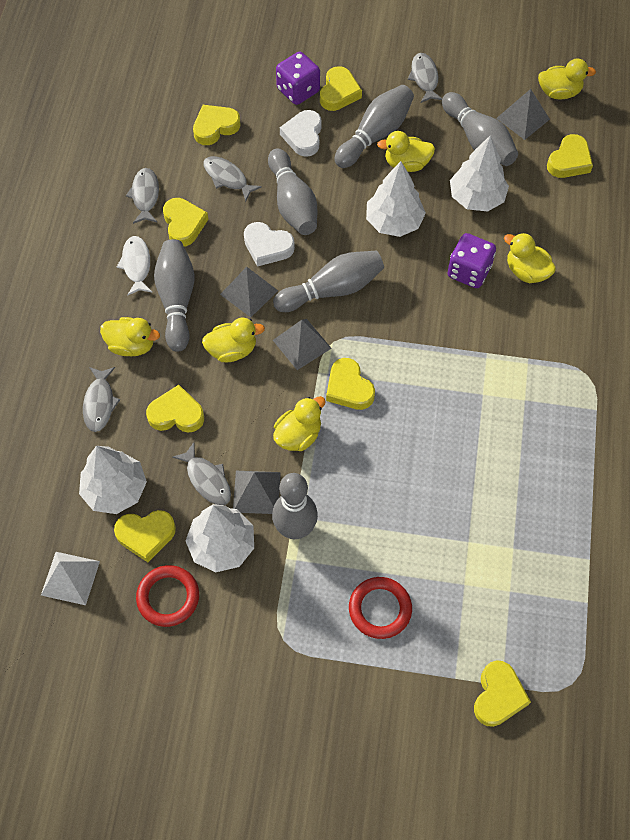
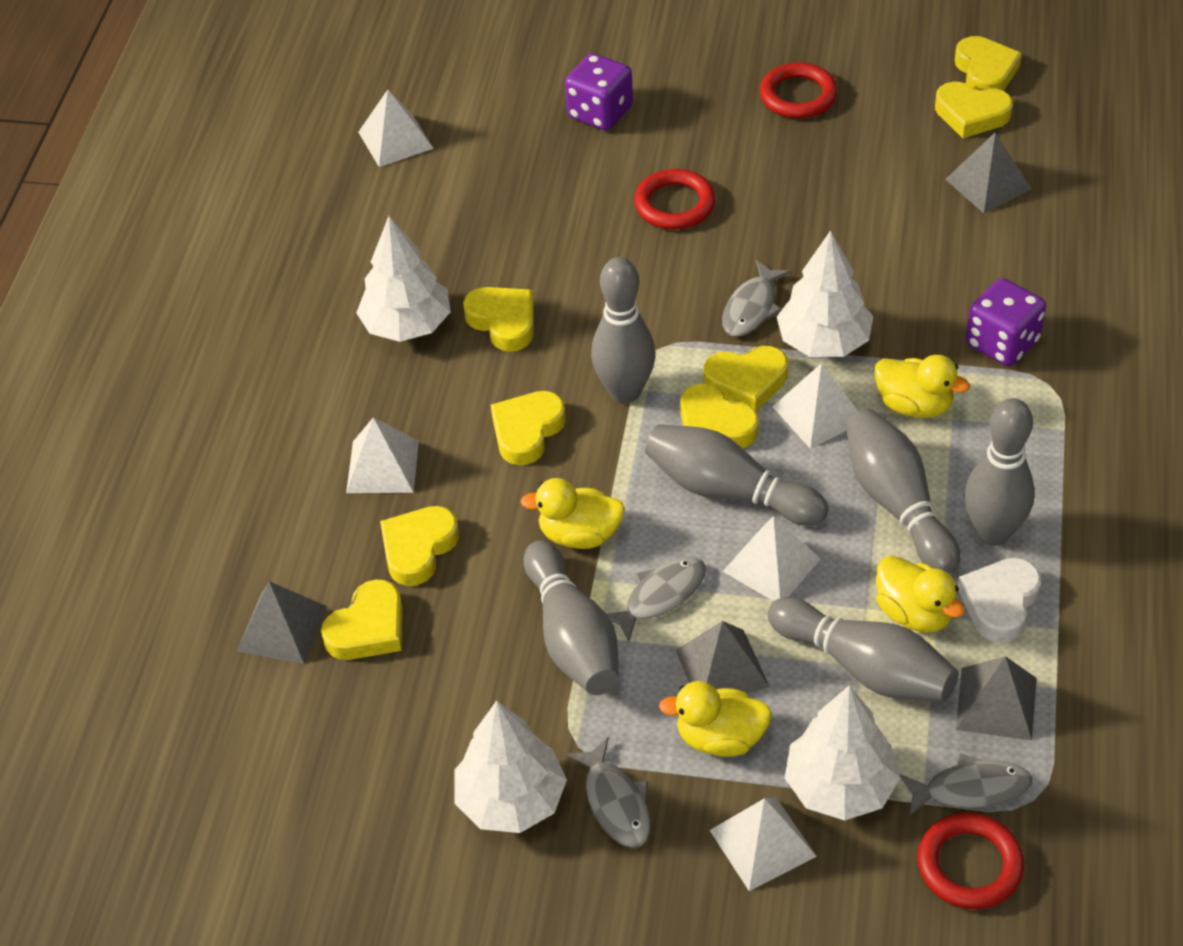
grey fish: 5 -> 4
red ring: 2 -> 3
white fish: 1 -> 0
white heart: 2 -> 1
white pyramid: 1 -> 5
yellow duck: 6 -> 4

